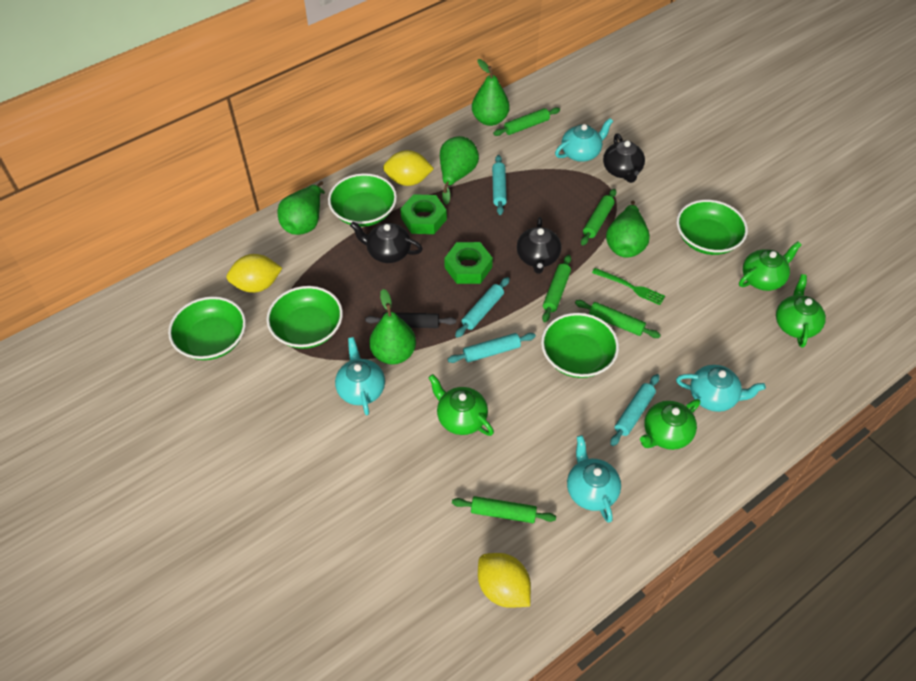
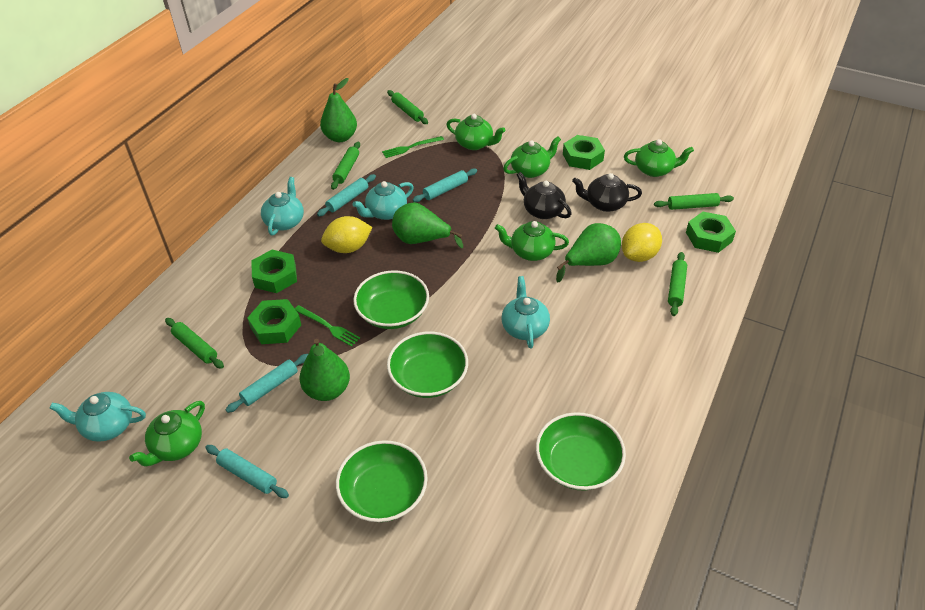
black rolling pin: 1 -> 0
black teapot: 3 -> 2
green bowl: 5 -> 4
green fork: 1 -> 2
green nut: 2 -> 4
green pear: 5 -> 4
green teapot: 4 -> 5
yellow lemon: 3 -> 2

